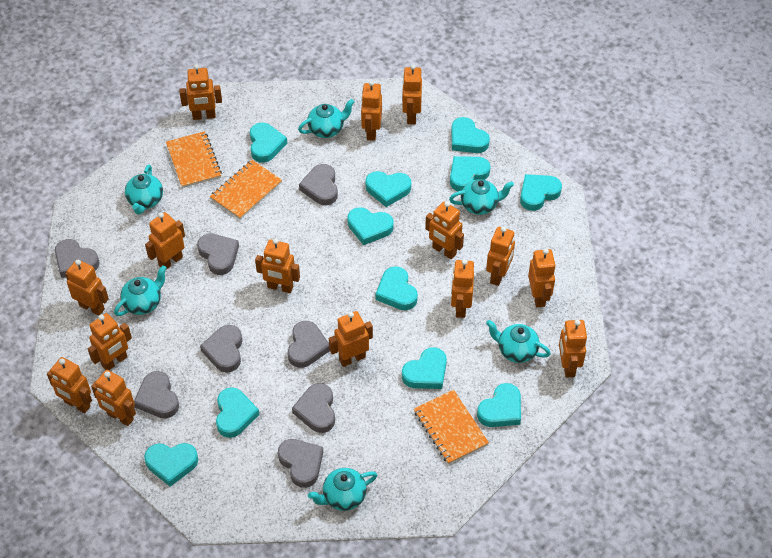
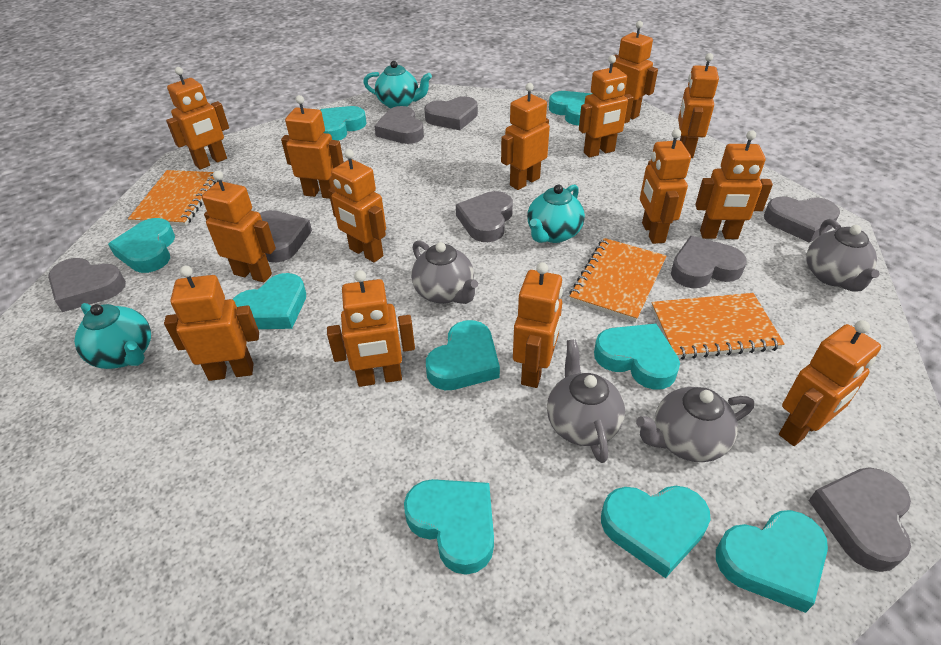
grey teapot: 0 -> 4
orange robot: 15 -> 14
turquoise heart: 11 -> 9
turquoise teapot: 6 -> 3

